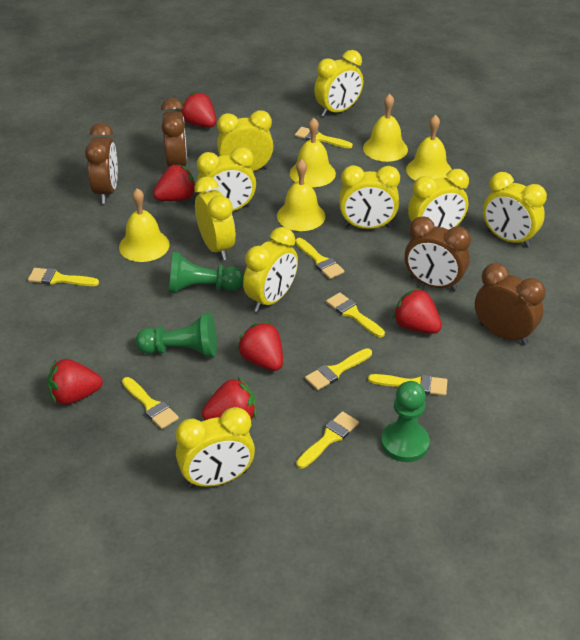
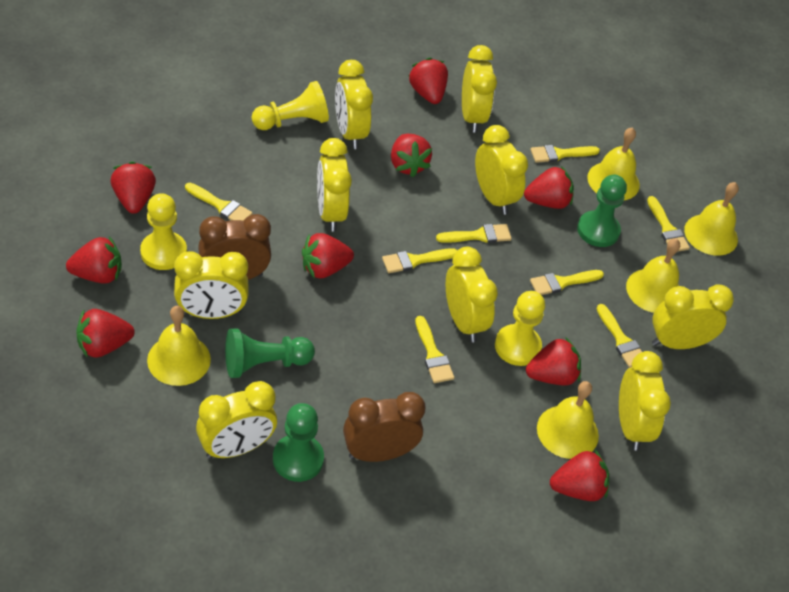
brown clock: 4 -> 2
red strawberry: 6 -> 9
yellow pawn: 0 -> 3

